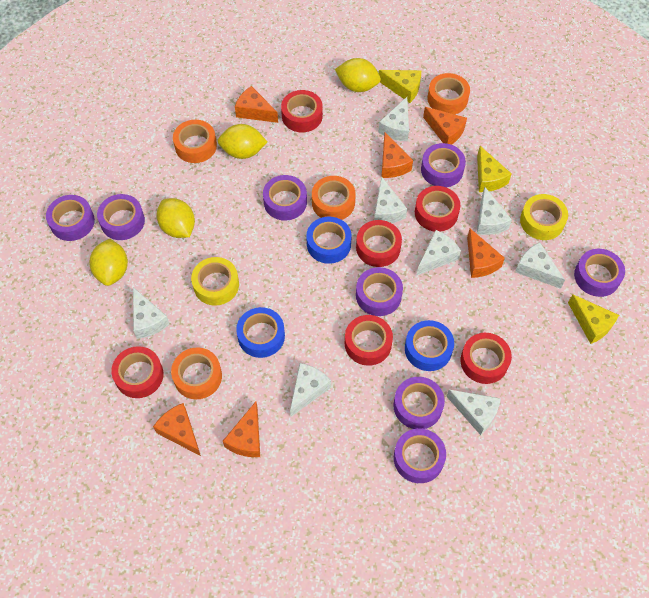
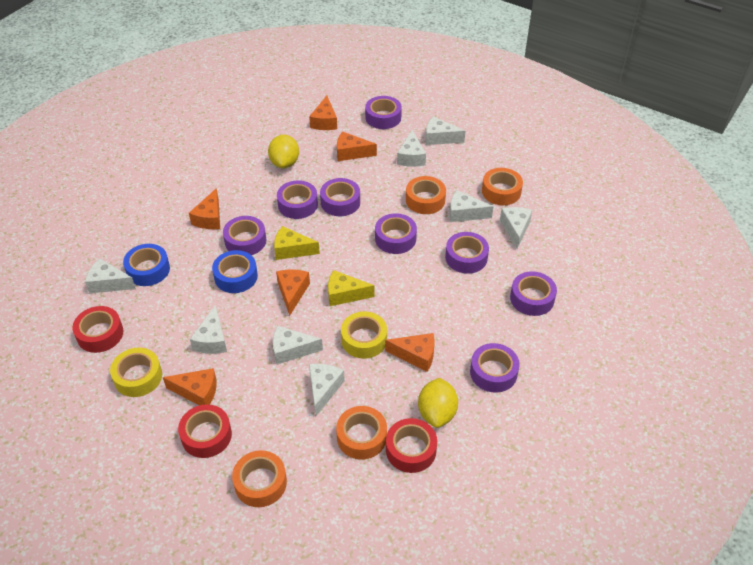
blue tape: 3 -> 2
red tape: 6 -> 3
yellow cheese: 3 -> 2
yellow lemon: 4 -> 2

